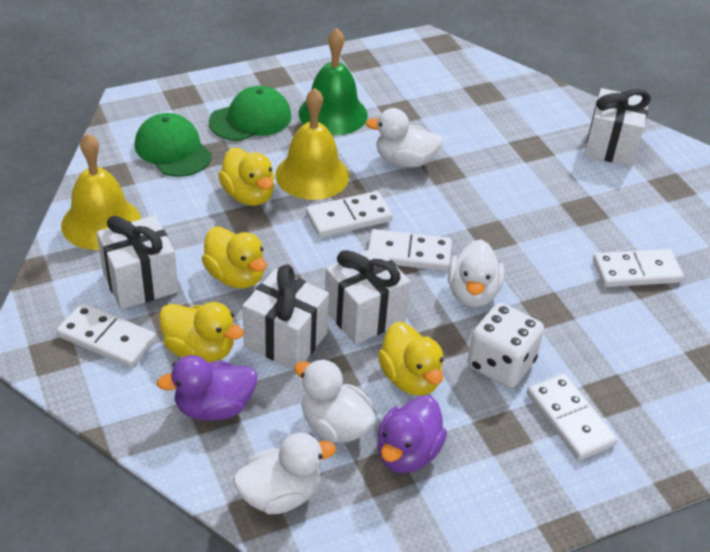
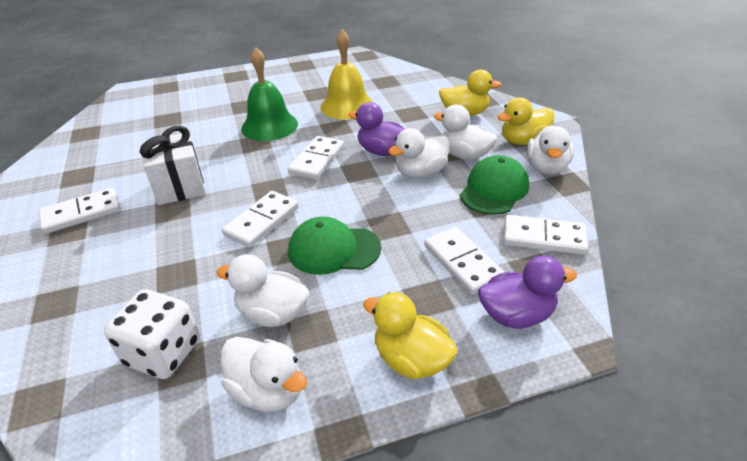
white duck: 4 -> 5
white gift: 4 -> 1
yellow bell: 2 -> 1
yellow duck: 4 -> 3

